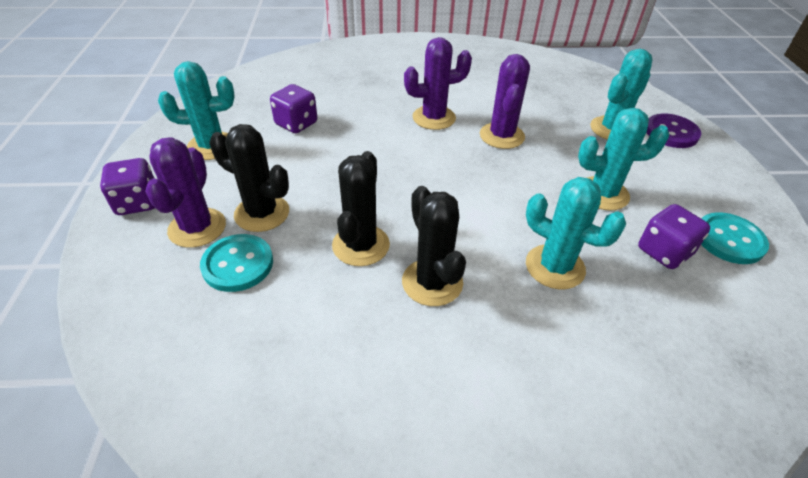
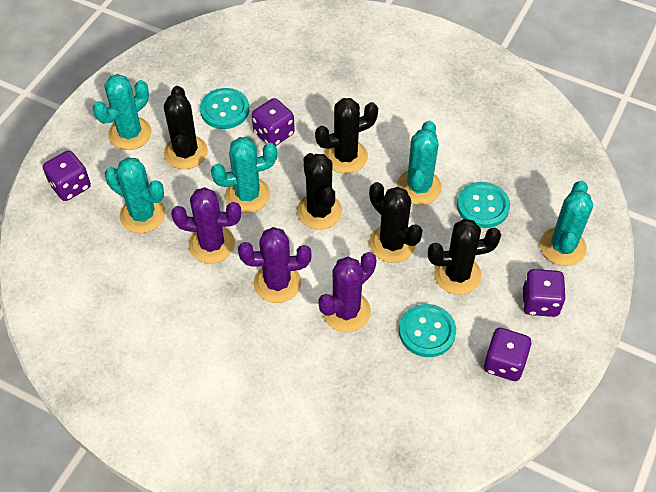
black cactus: 3 -> 5
purple button: 1 -> 0
purple dice: 3 -> 4
turquoise button: 2 -> 3
turquoise cactus: 4 -> 5

